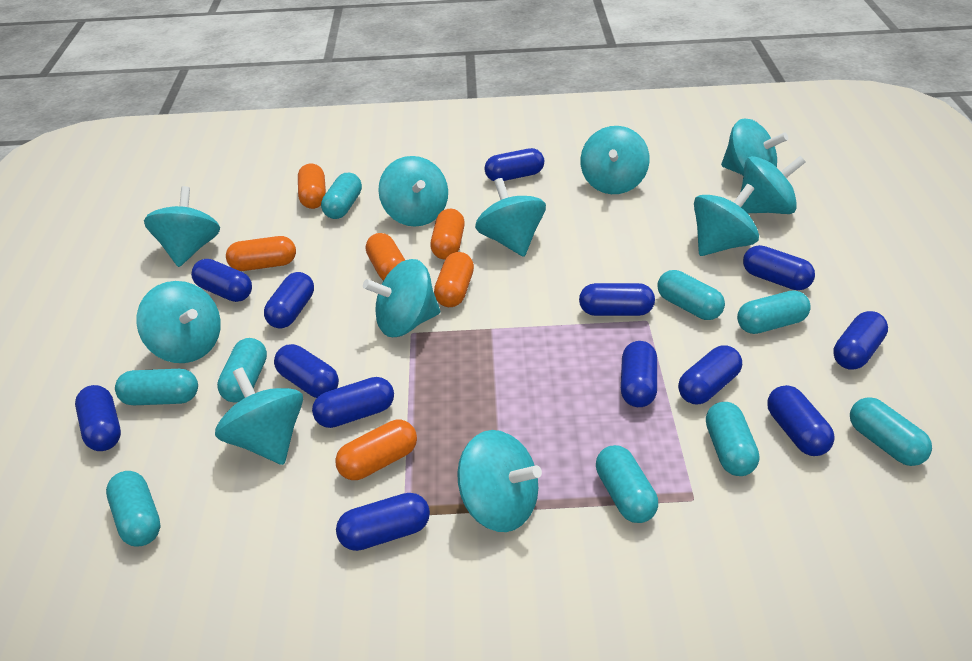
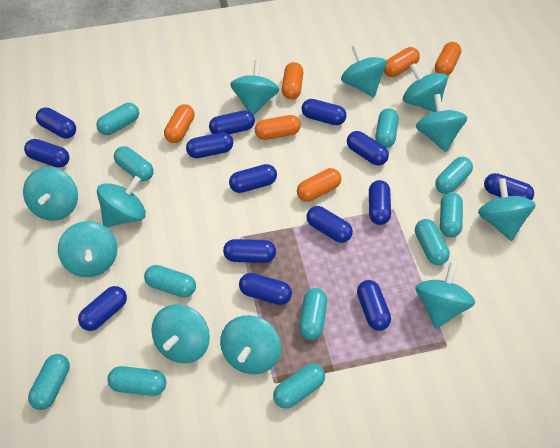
blue capsule: 13 -> 14
turquoise capsule: 9 -> 11

